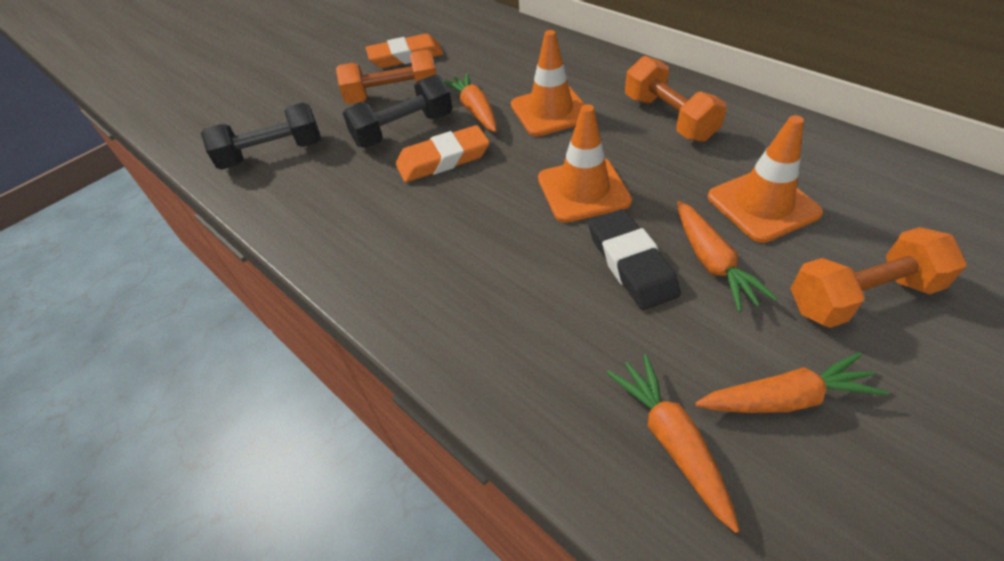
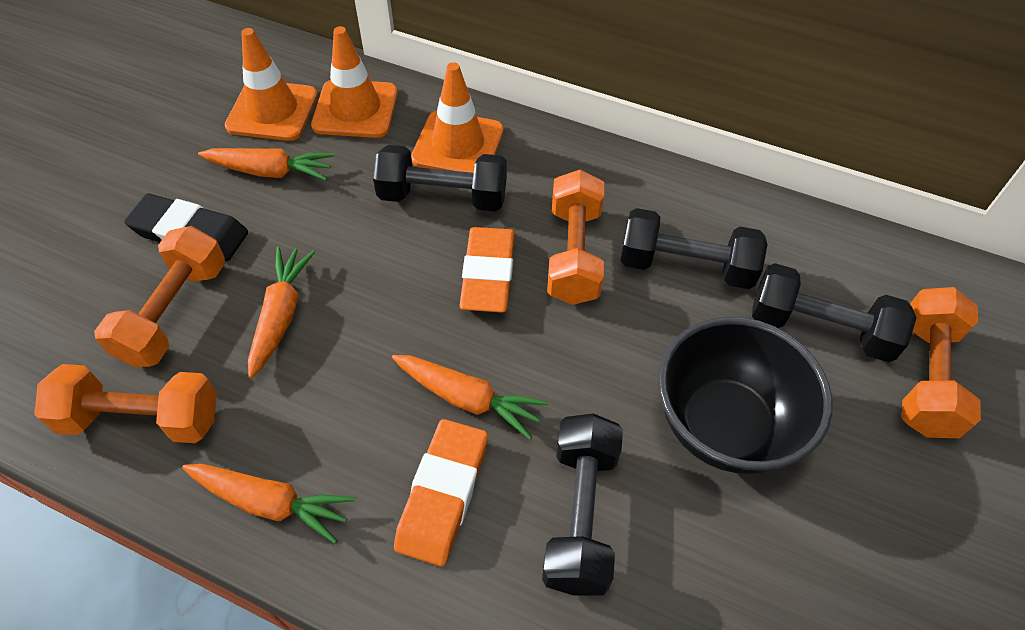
black bowl: 0 -> 1
black dumbbell: 2 -> 4
orange dumbbell: 3 -> 4

